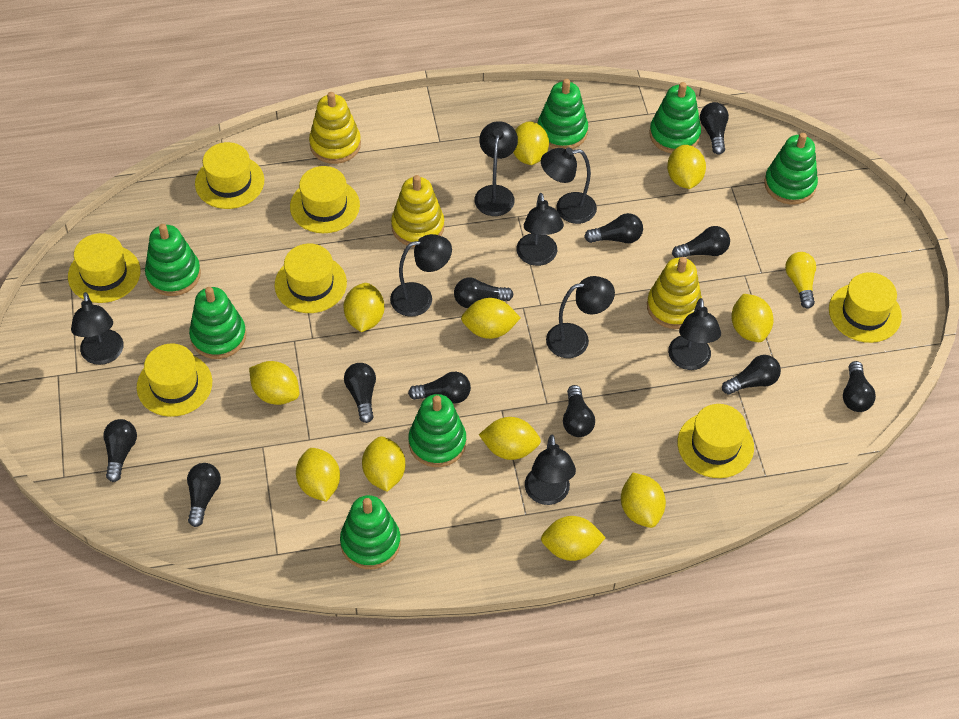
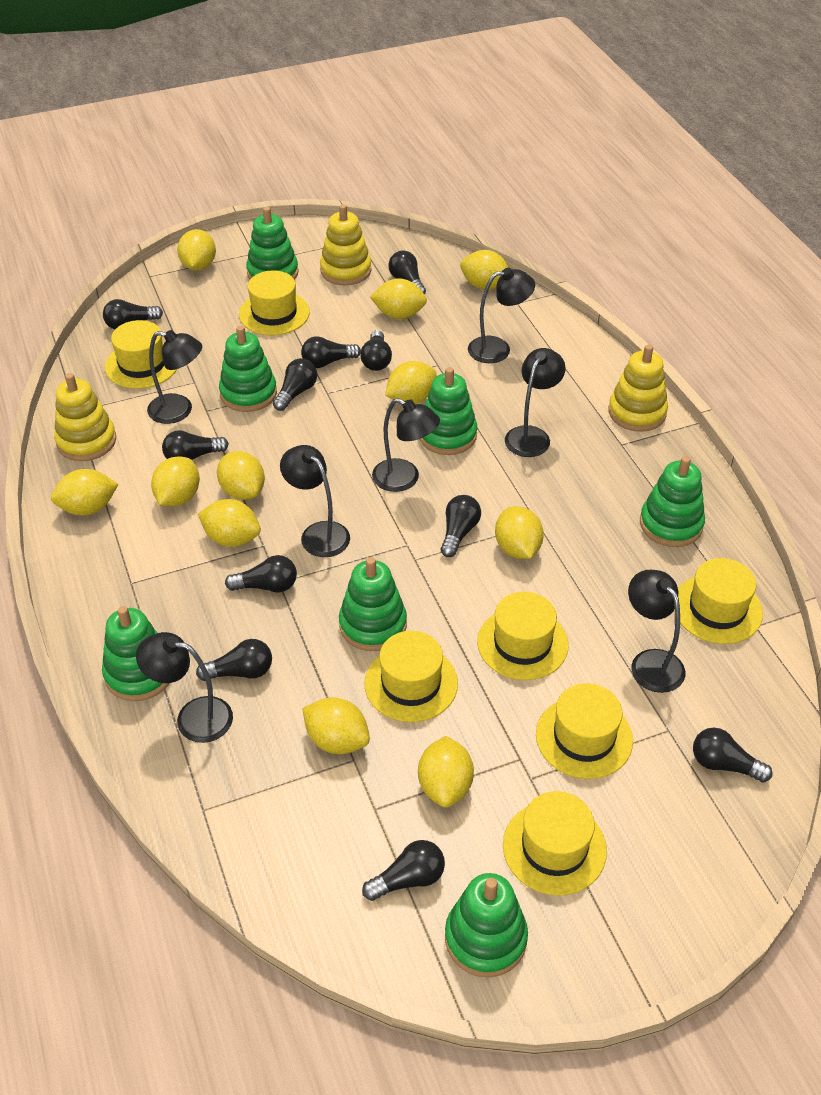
black lamp: 8 -> 7
yellow light bulb: 1 -> 0

